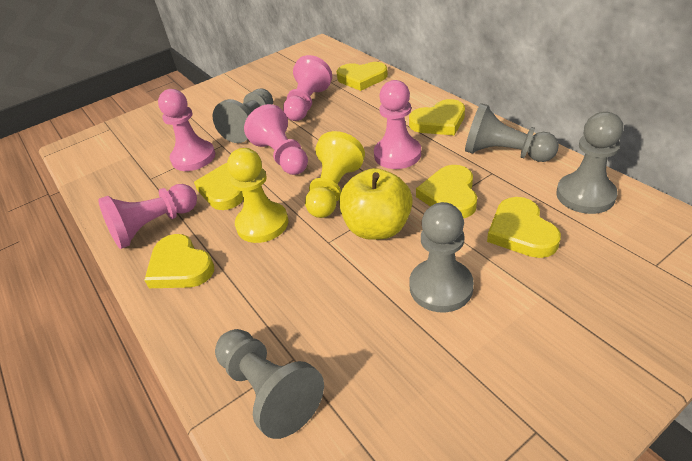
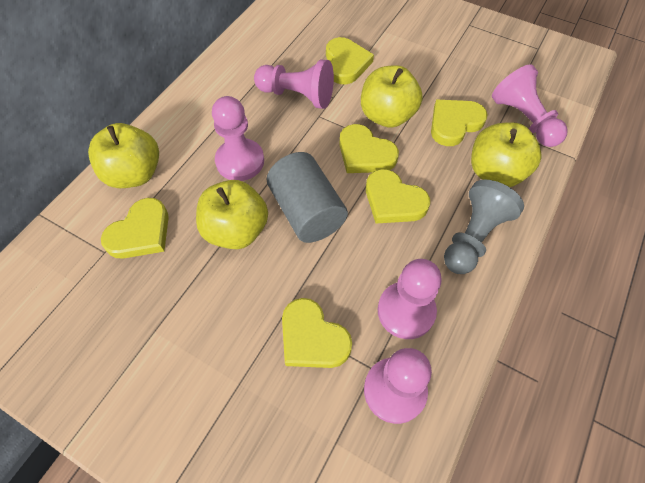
grey cylinder: 0 -> 1
grey pawn: 5 -> 1
yellow apple: 1 -> 4
yellow pawn: 2 -> 0

